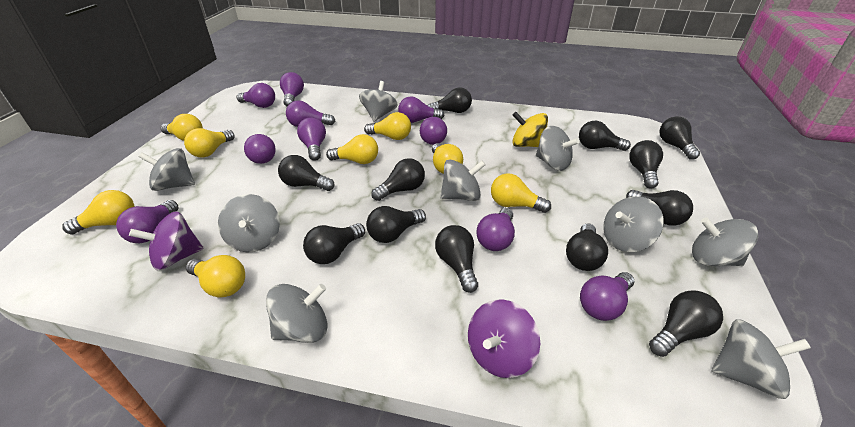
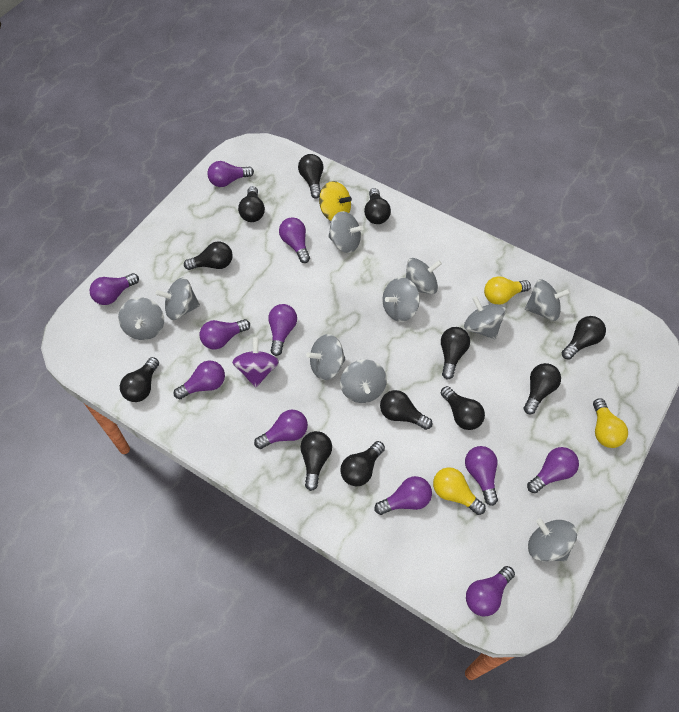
grey spinning top: 9 -> 10
purple light bulb: 10 -> 11
purple spinning top: 2 -> 1
yellow light bulb: 8 -> 3

